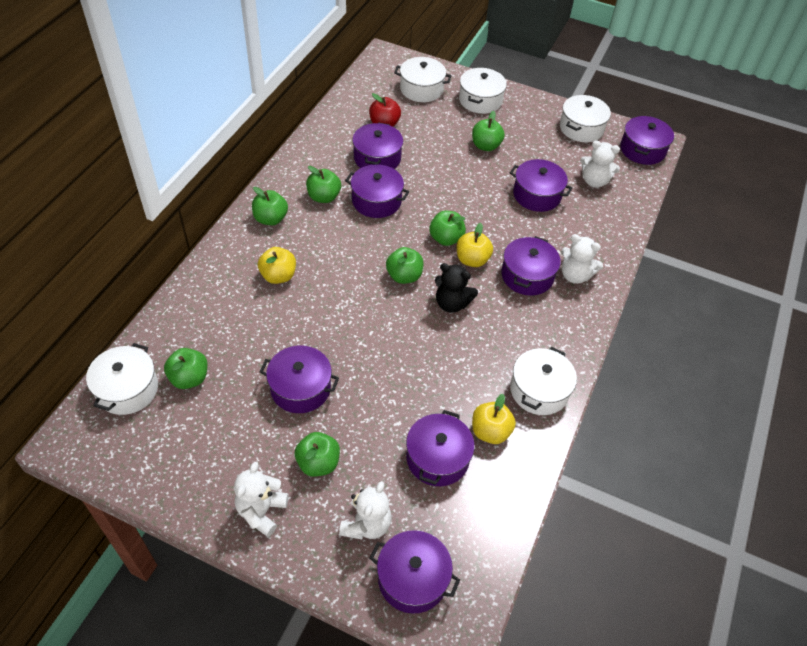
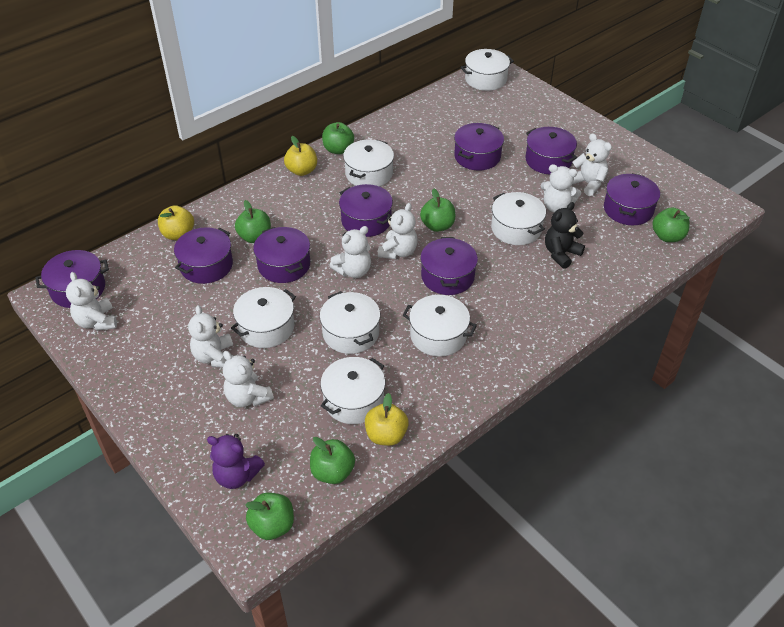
green apple: 7 -> 6
purple teddy bear: 0 -> 1
red apple: 1 -> 0
white pot: 5 -> 7
white teddy bear: 4 -> 7

